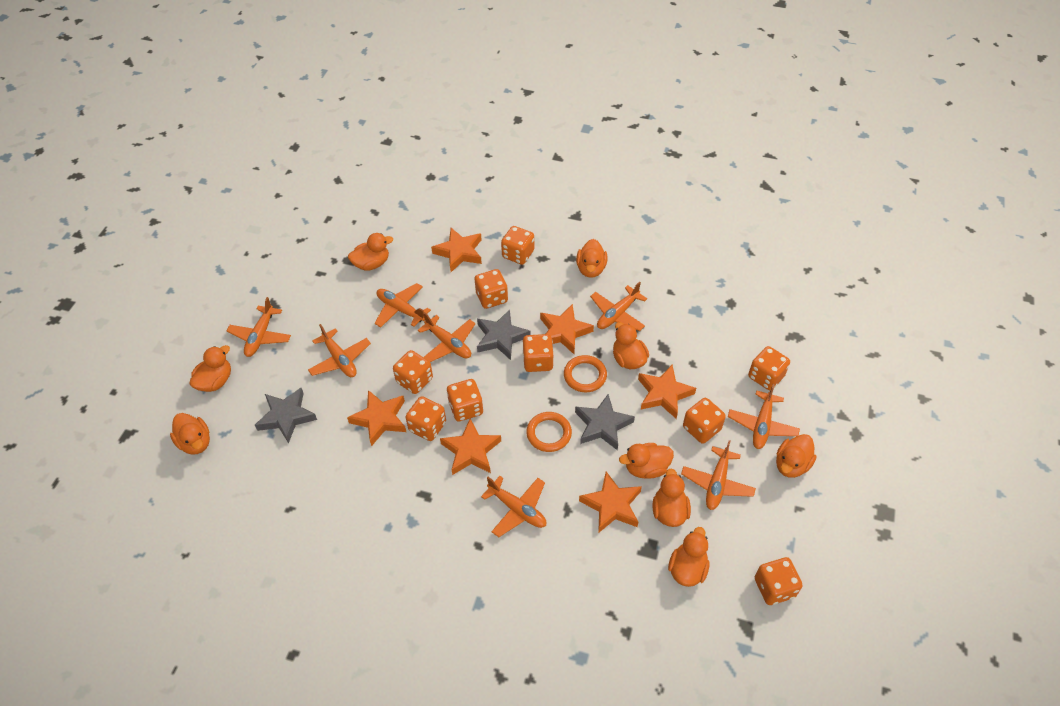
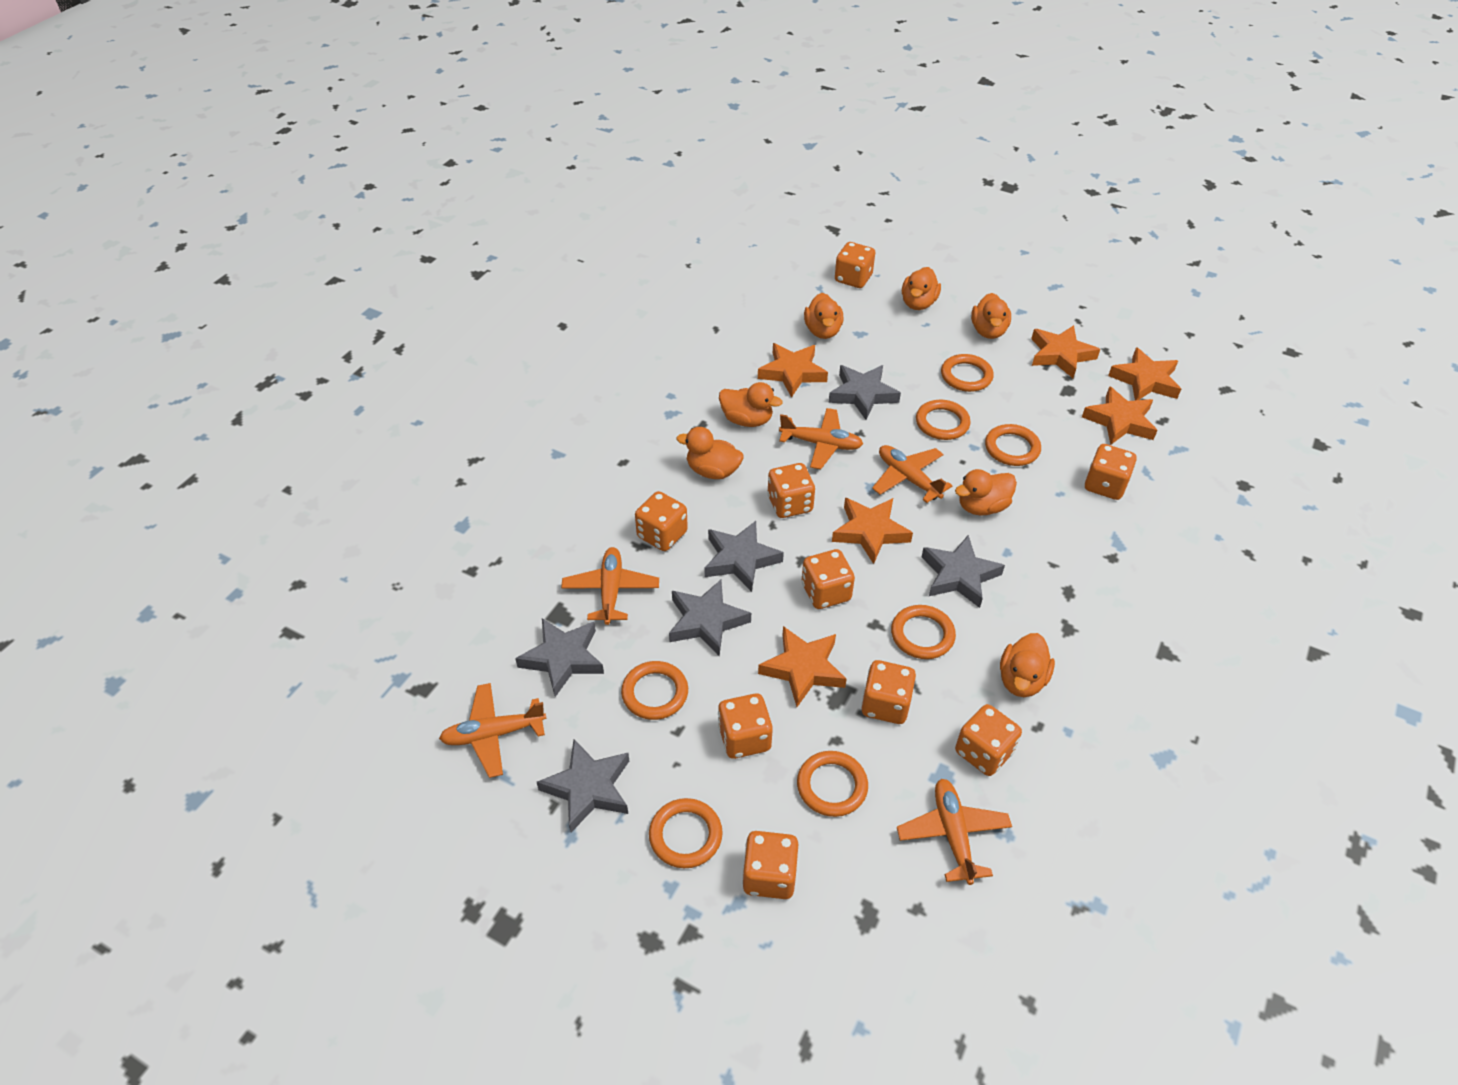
grey star: 3 -> 6
orange duck: 9 -> 7
orange plane: 8 -> 5
orange ring: 2 -> 7

